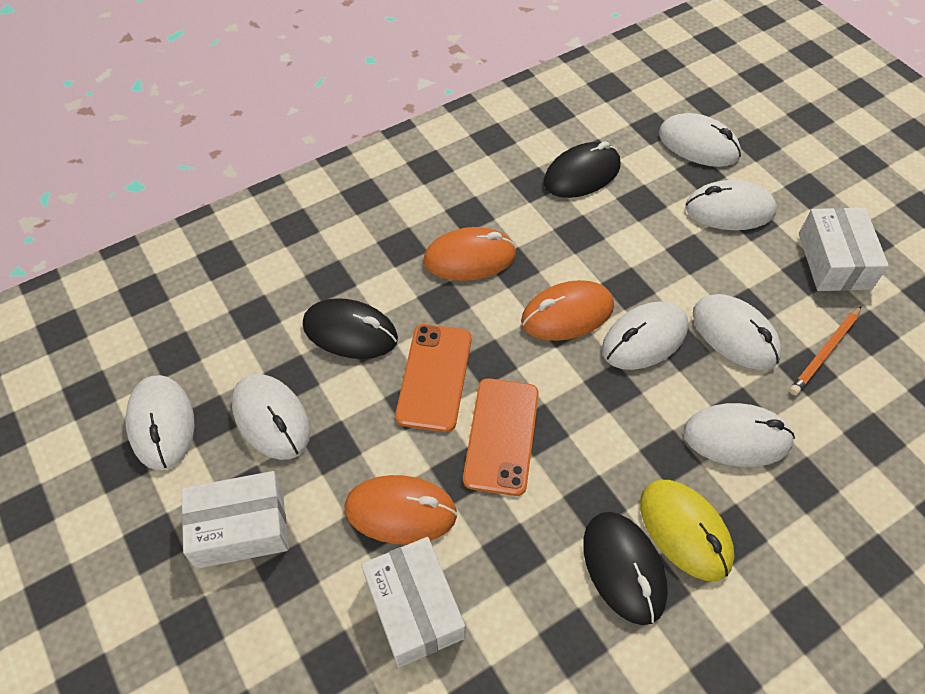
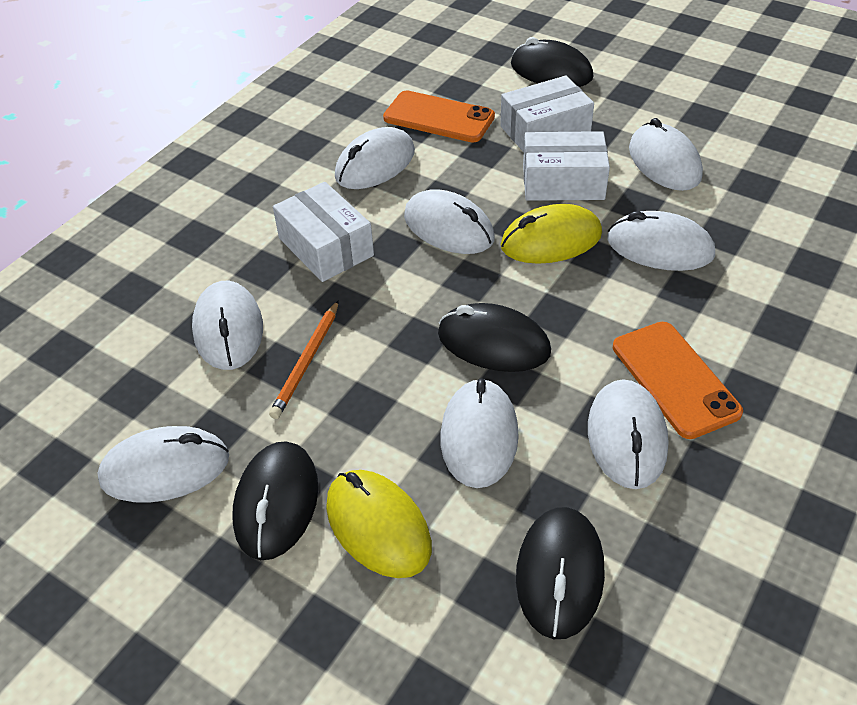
black mouse: 3 -> 4
orange mouse: 3 -> 0
white mouse: 7 -> 8
yellow mouse: 1 -> 2

